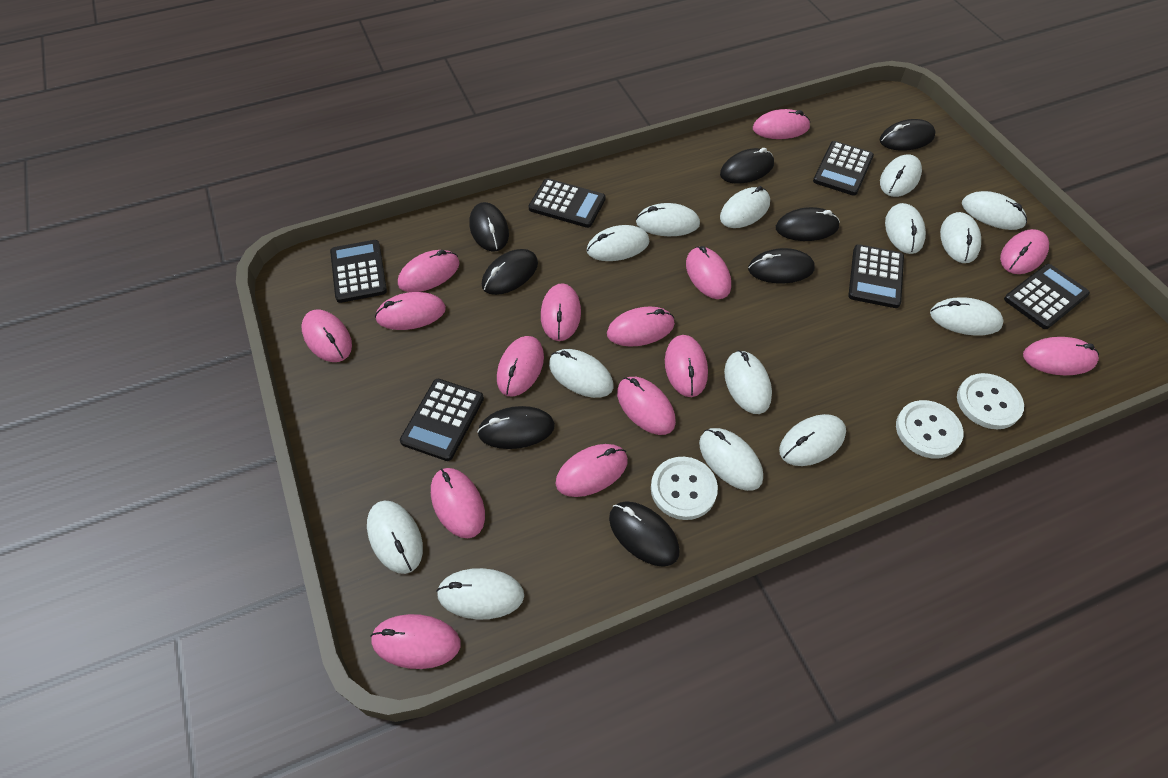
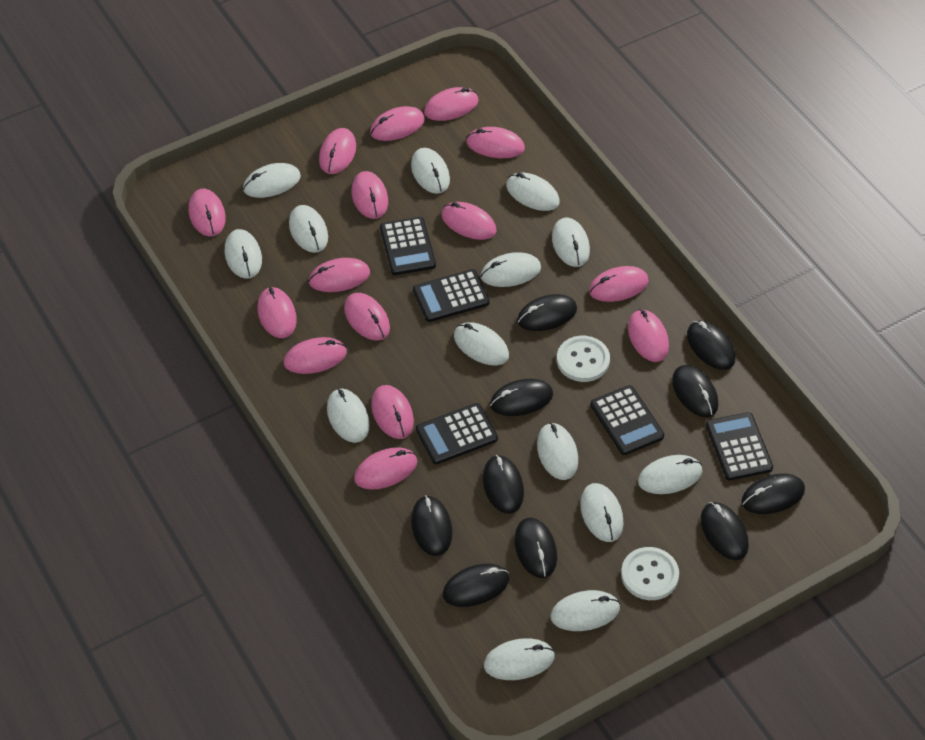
black calculator: 6 -> 5
black mouse: 8 -> 10
white button: 3 -> 2

